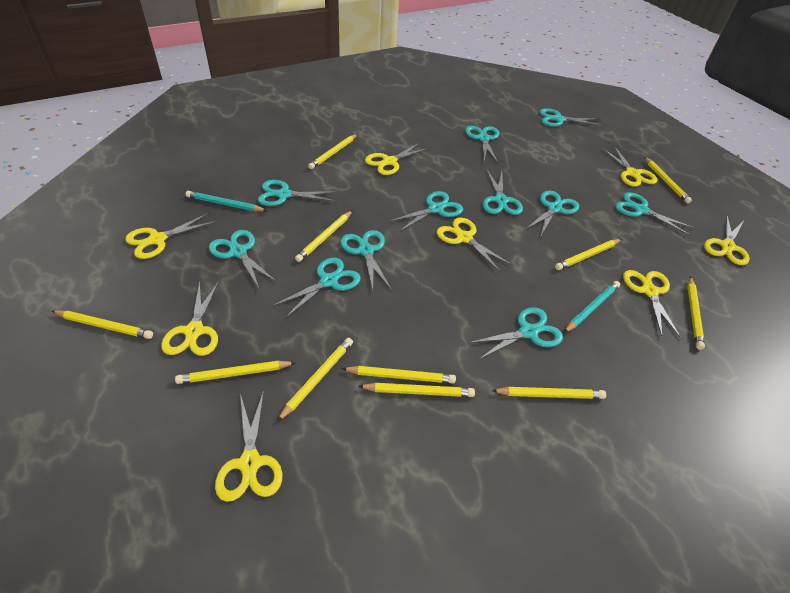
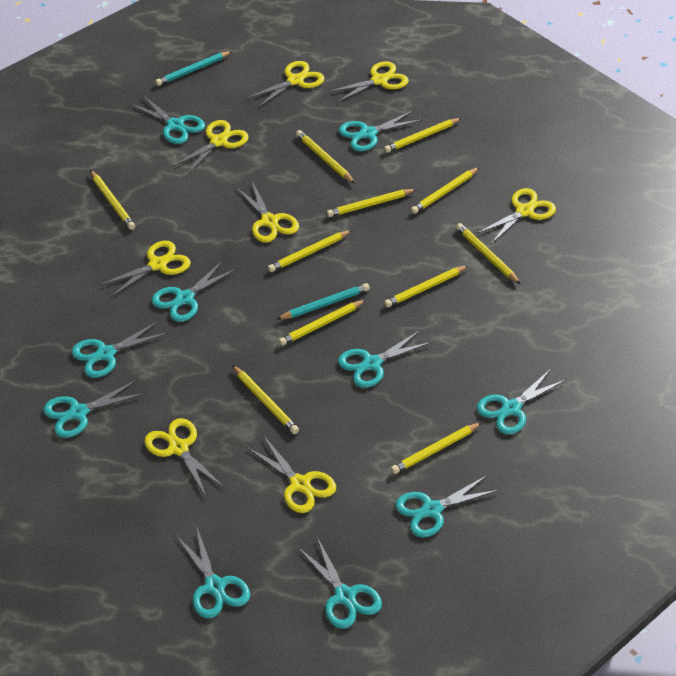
turquoise scissors: 11 -> 10

